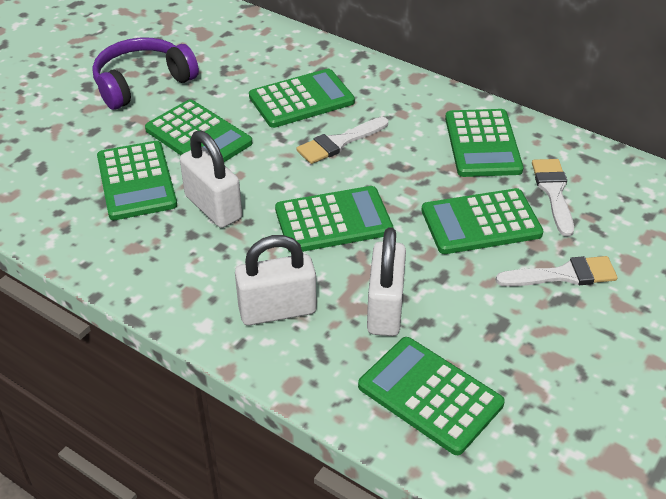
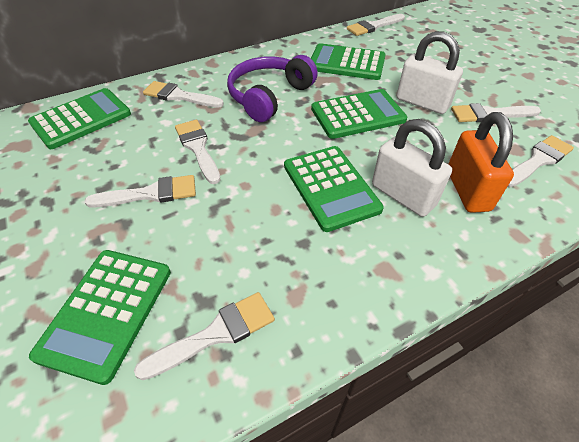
green calculator: 7 -> 5
orange padlock: 0 -> 1
white brush: 3 -> 7
white padlock: 3 -> 2

